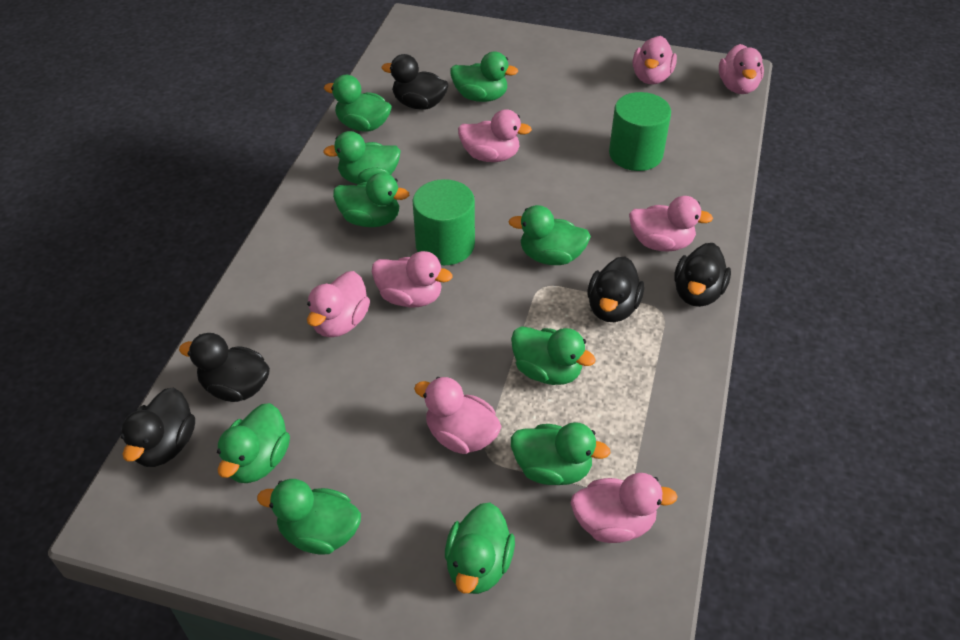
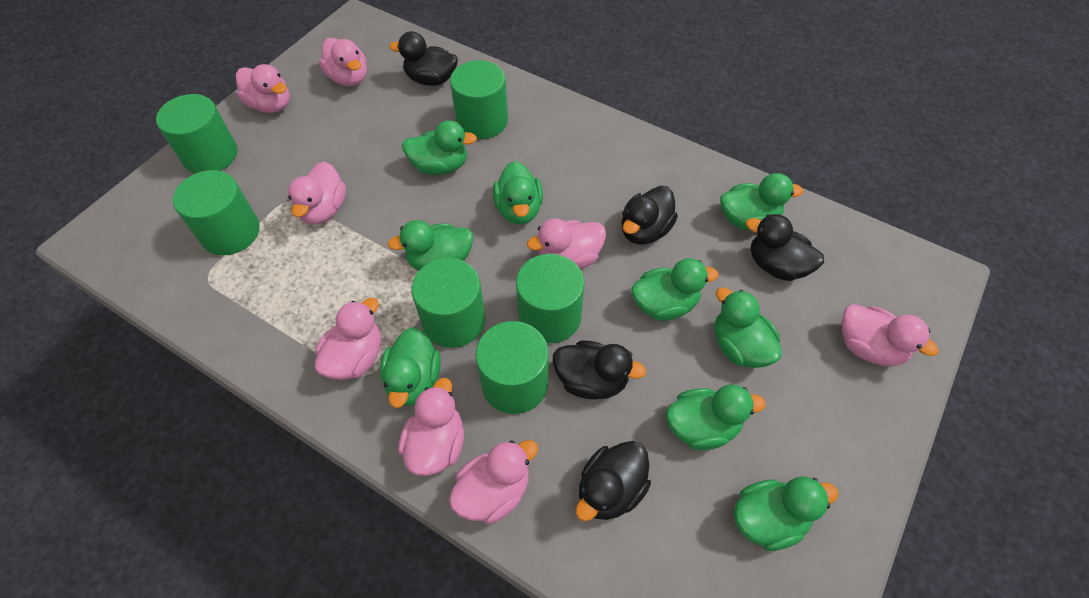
green cylinder: 2 -> 6
green duck: 10 -> 9

